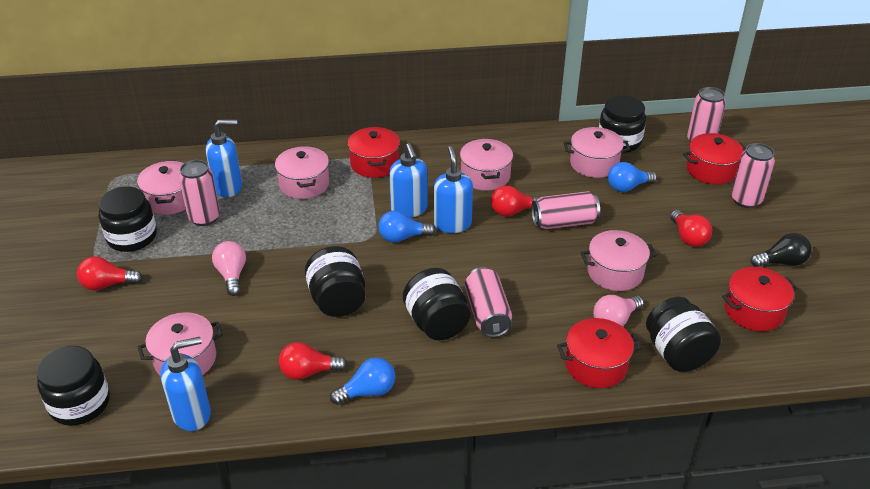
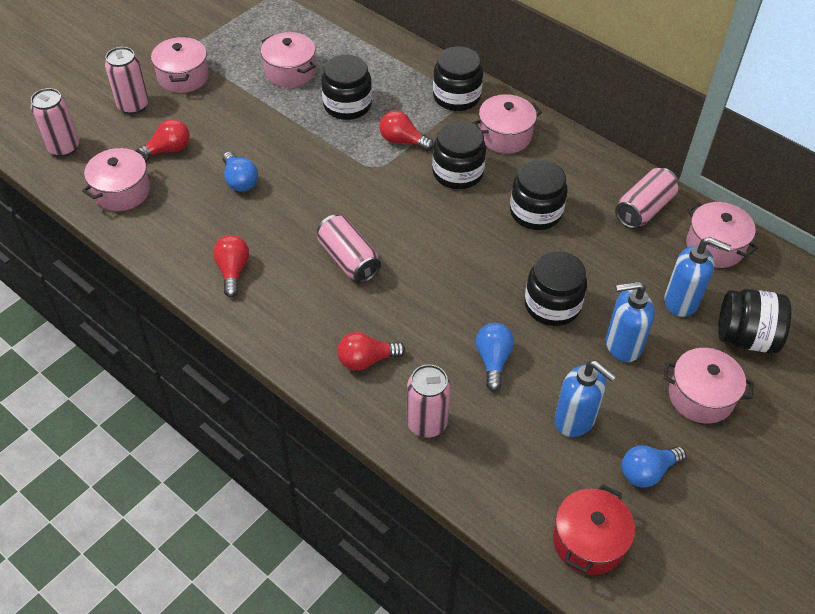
black light bulb: 1 -> 0
blue soap dispenser: 4 -> 3
pink light bulb: 2 -> 0
red pot: 4 -> 1

